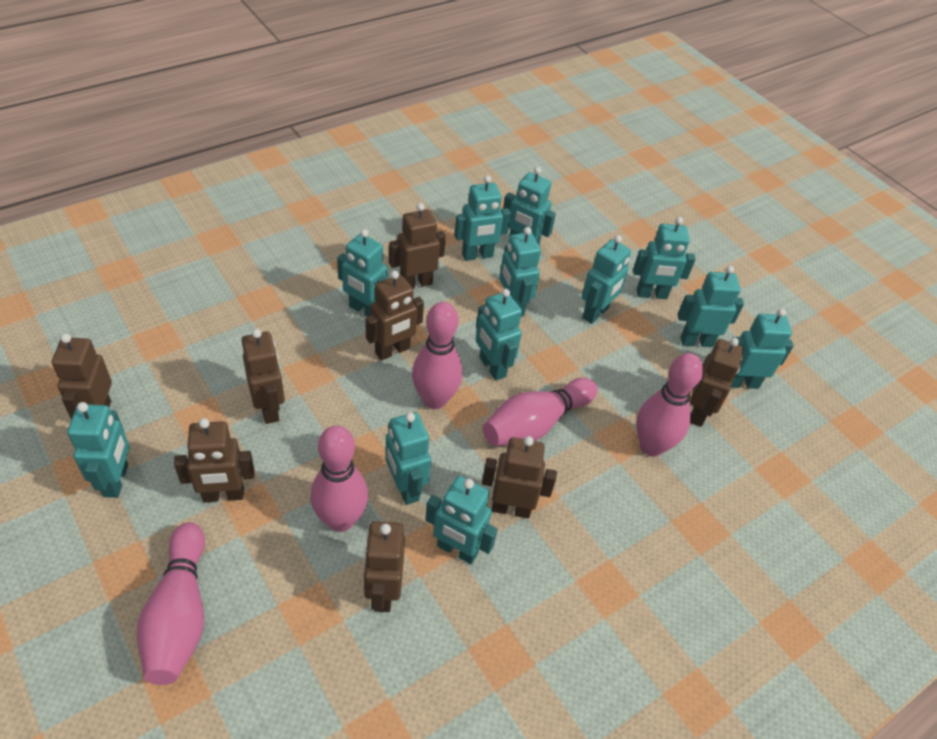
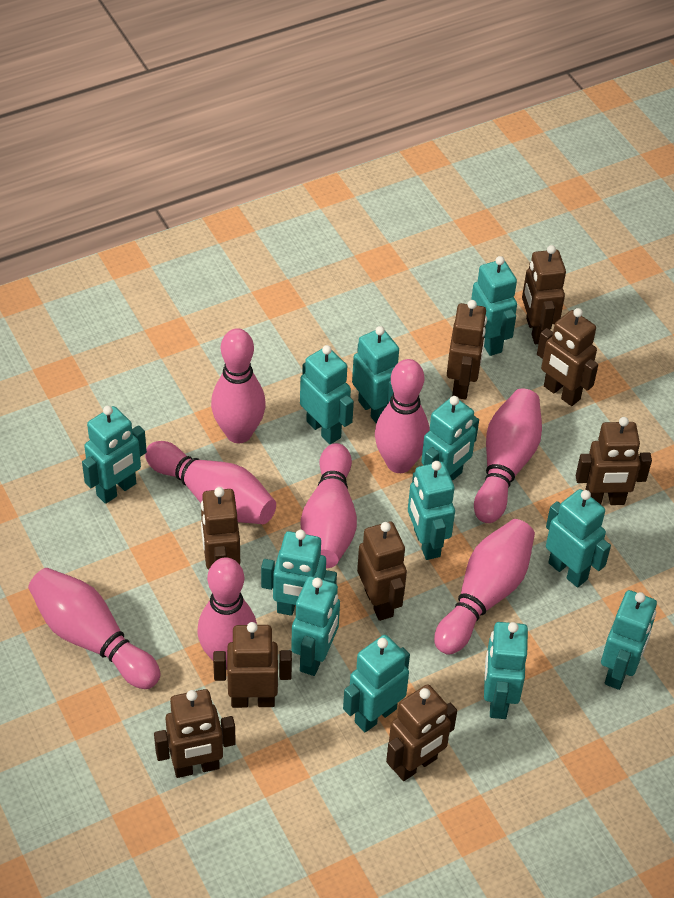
brown robot: 8 -> 9
pink bowling pin: 5 -> 8

